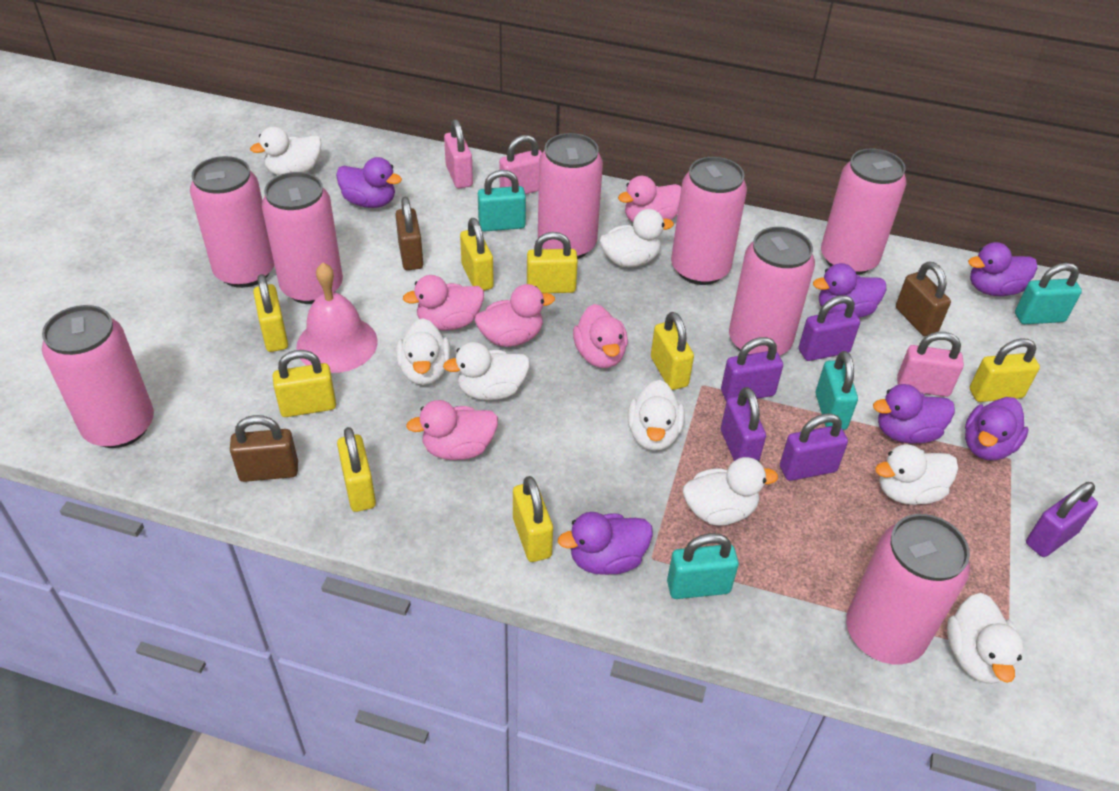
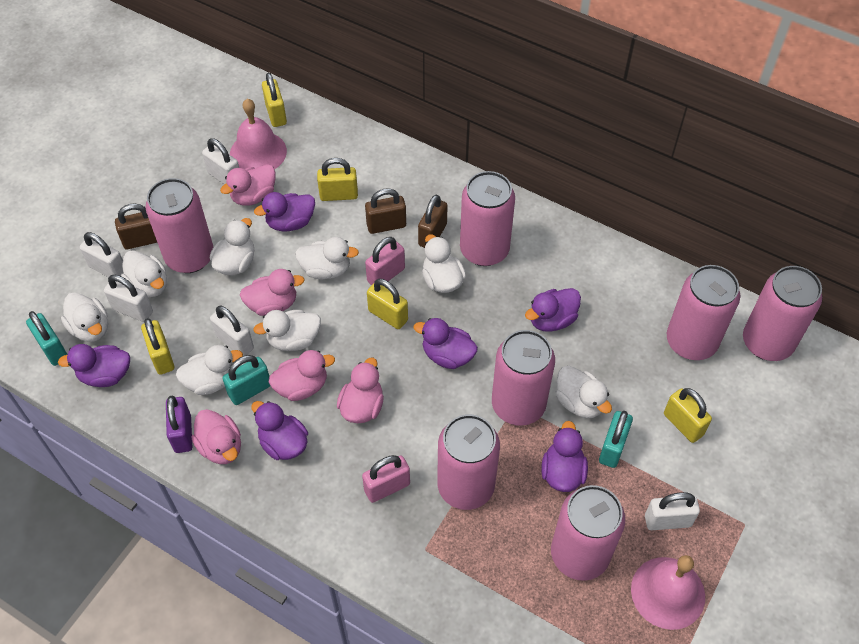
pink bell: 1 -> 2
pink can: 8 -> 7
pink padlock: 3 -> 2
purple padlock: 5 -> 1
turquoise padlock: 4 -> 3
white padlock: 0 -> 5
yellow padlock: 8 -> 5

